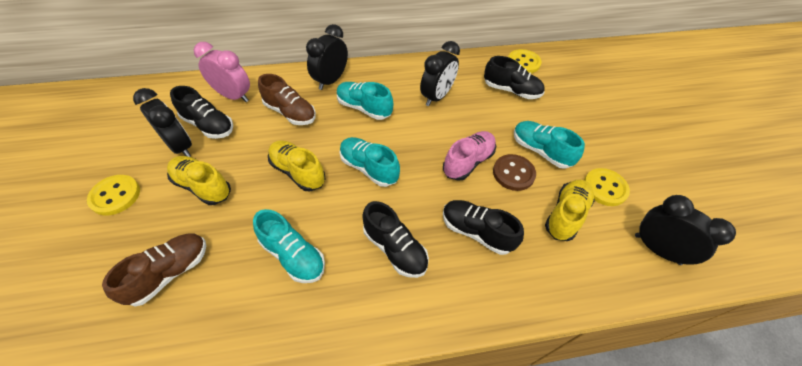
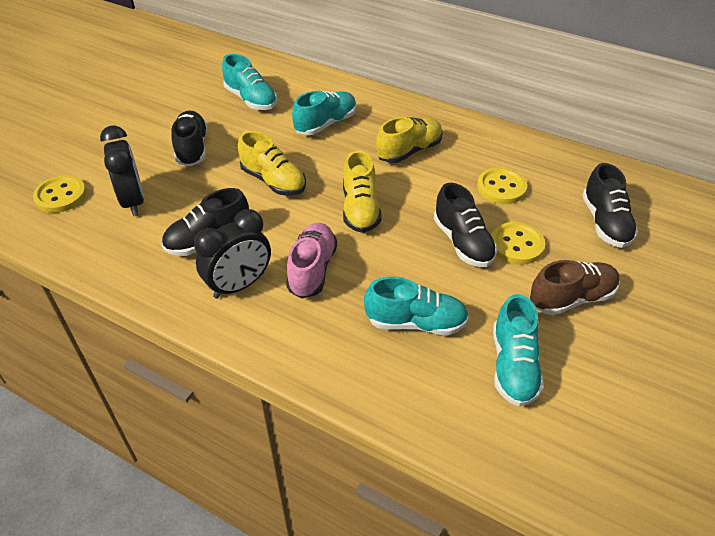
black clock: 4 -> 2
brown button: 1 -> 0
brown shoe: 2 -> 1
pink clock: 1 -> 0

